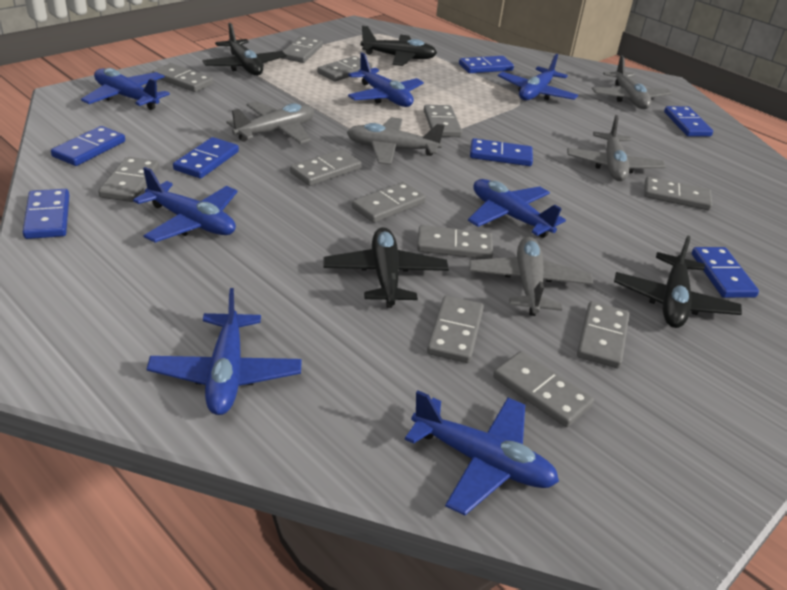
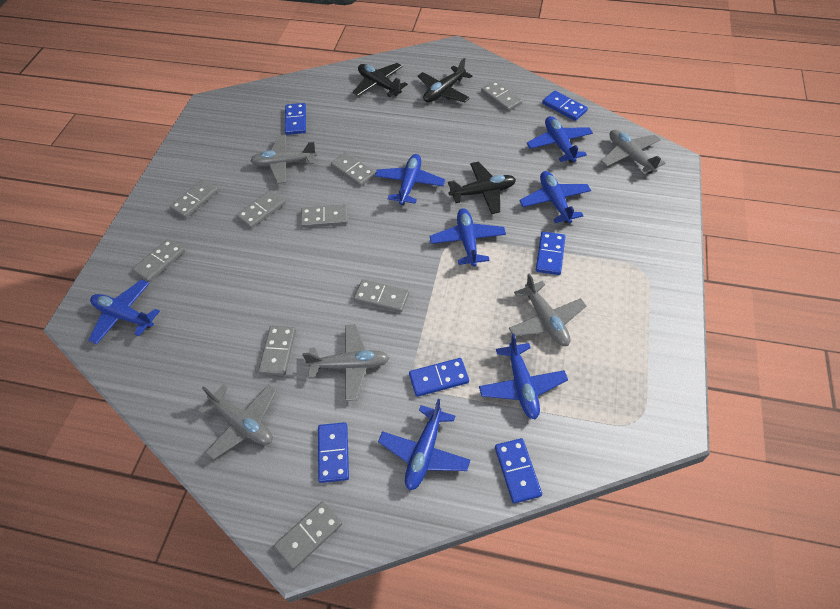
black plane: 4 -> 3
blue domino: 7 -> 6
grey domino: 12 -> 9

